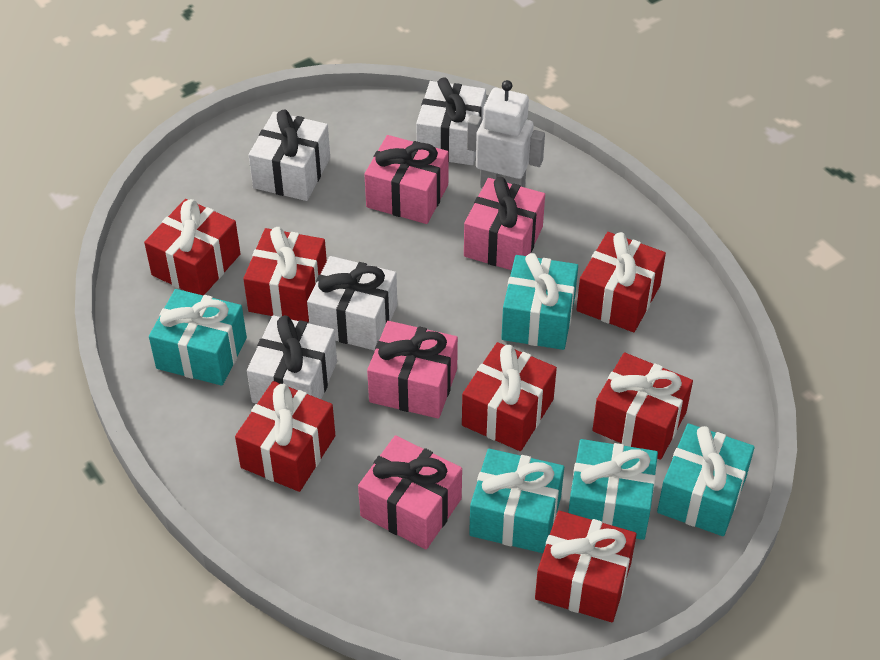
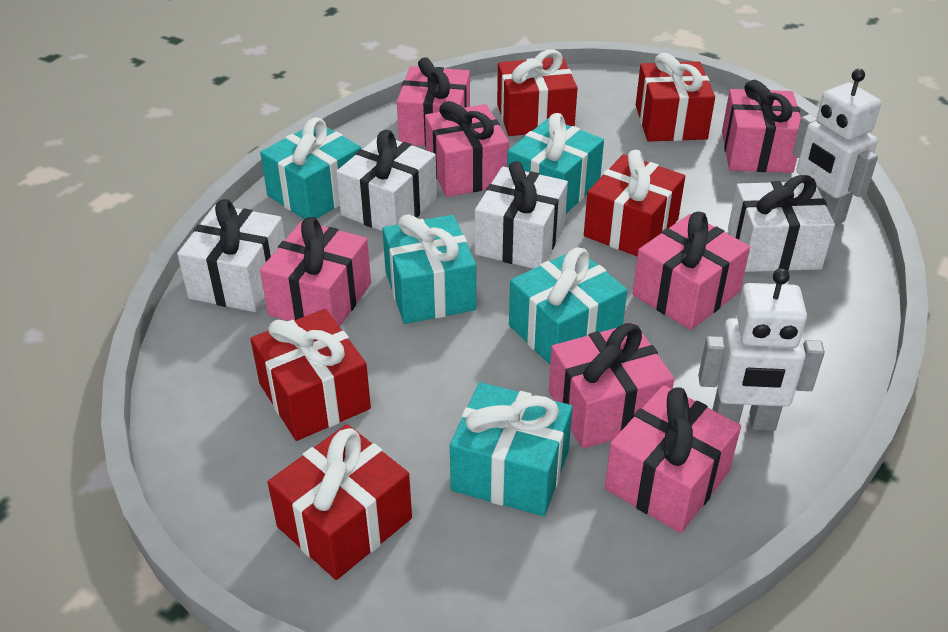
pink gift: 4 -> 7
red gift: 7 -> 5
white robot: 1 -> 2

